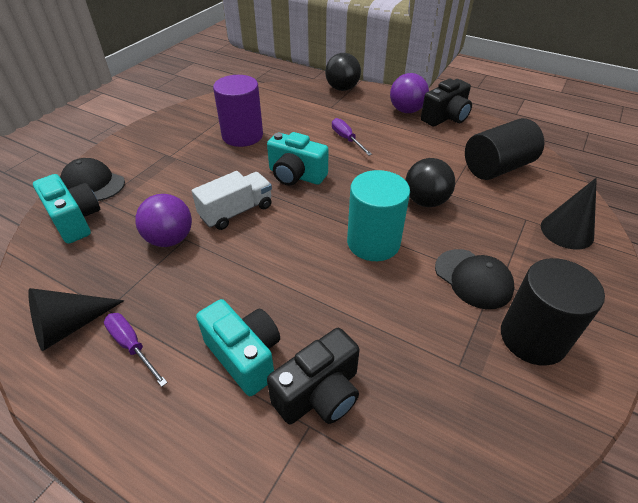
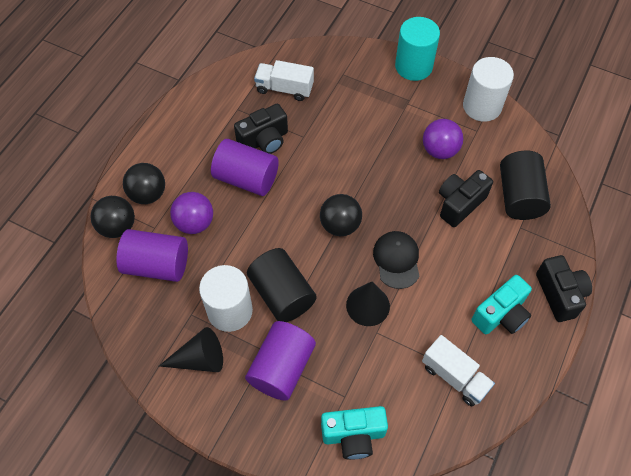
black ball: 2 -> 3
black camera: 2 -> 3
black cap: 2 -> 1
purple cylinder: 1 -> 3
purple screwdriver: 2 -> 0
turquoise camera: 3 -> 2
white cylinder: 0 -> 2
white truck: 1 -> 2

